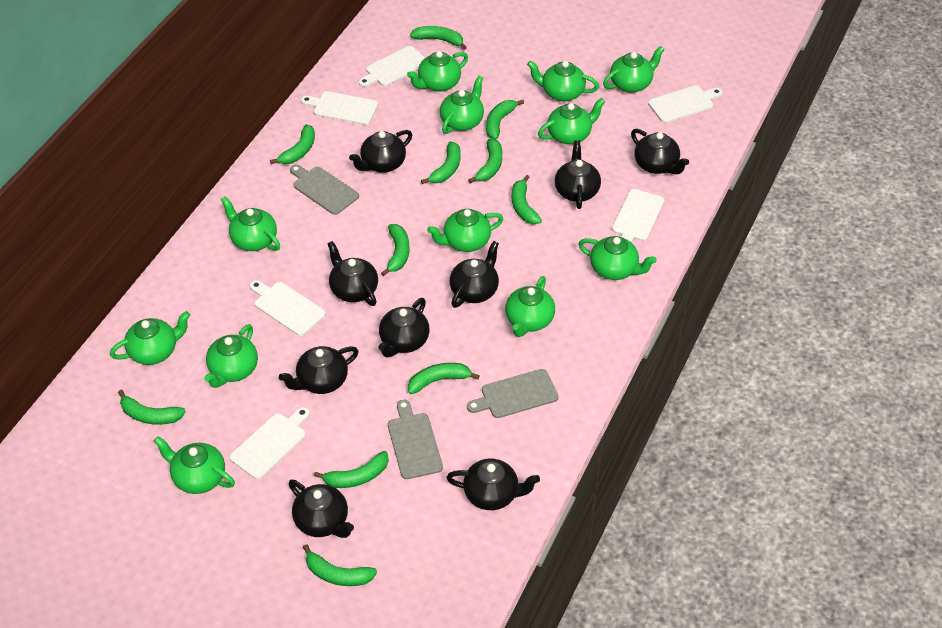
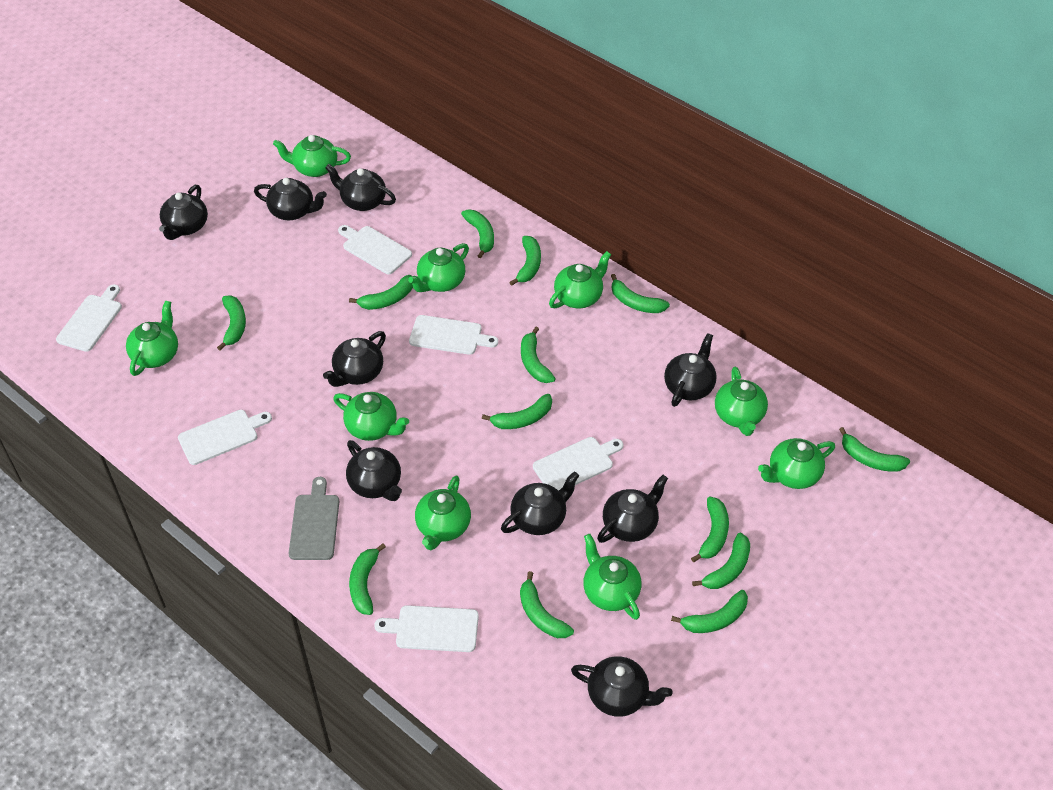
green banana: 11 -> 13
green teapot: 12 -> 9
grey cutting board: 3 -> 1

